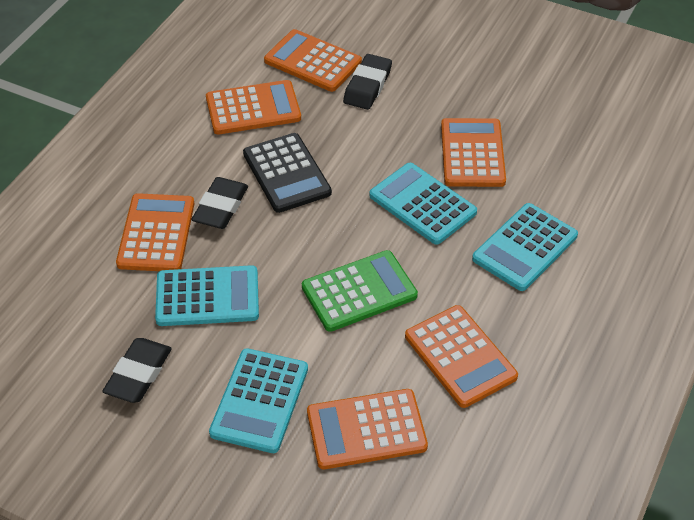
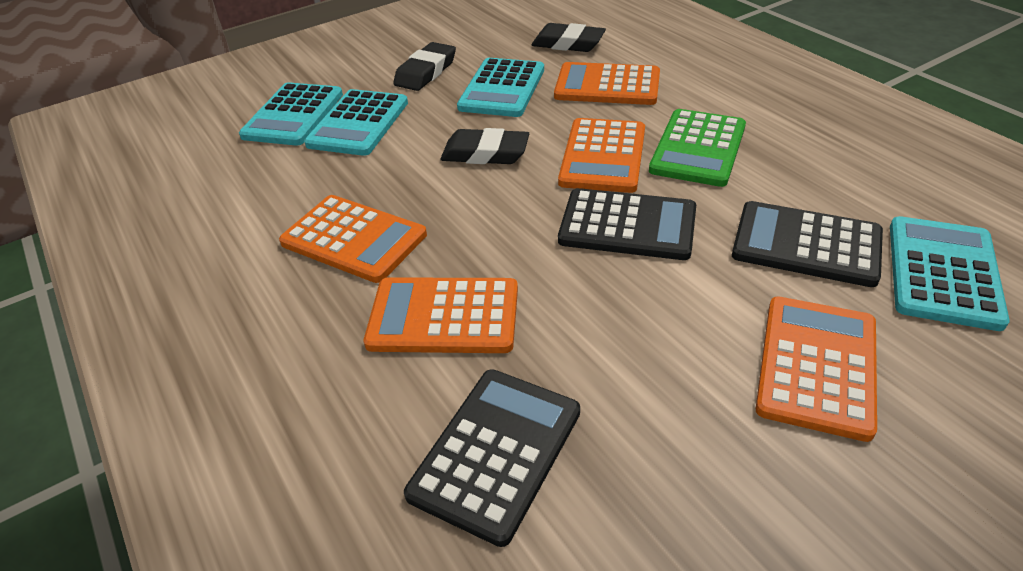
black calculator: 1 -> 3
orange calculator: 6 -> 5

